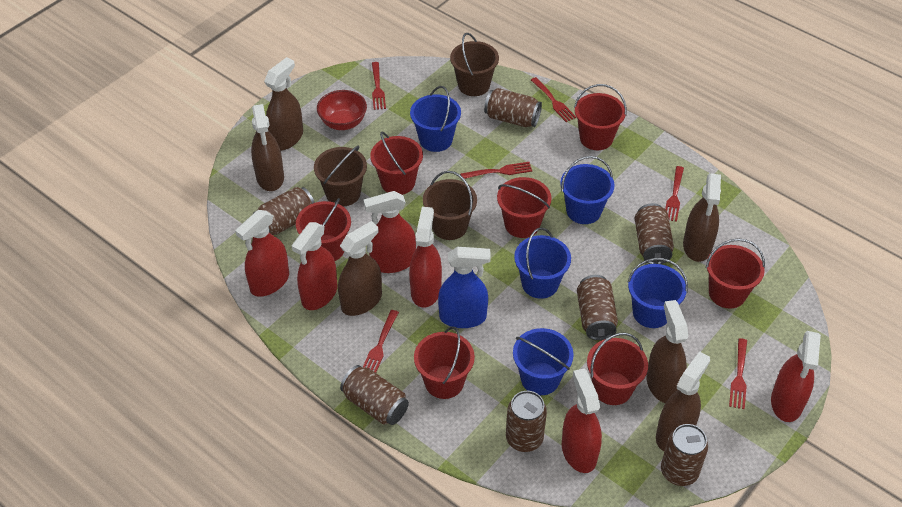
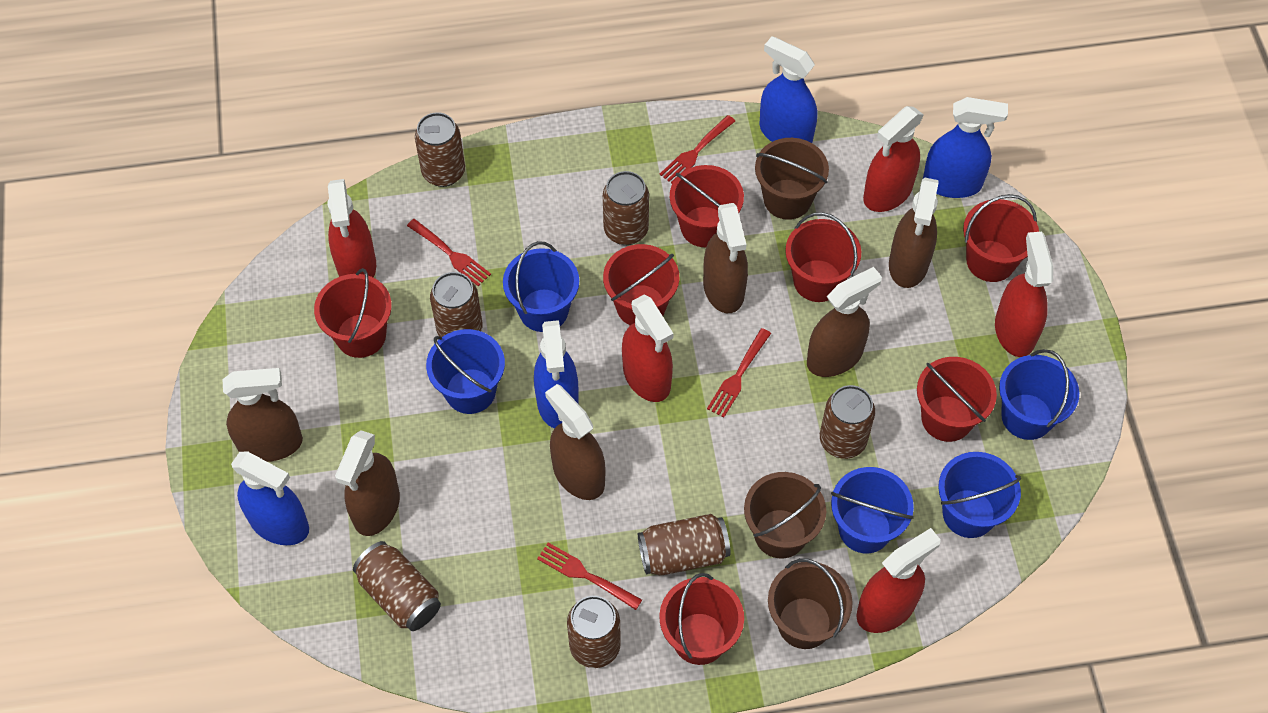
blue spray bottle: 1 -> 4
red bowl: 1 -> 0
red fork: 6 -> 4
red spray bottle: 6 -> 5

